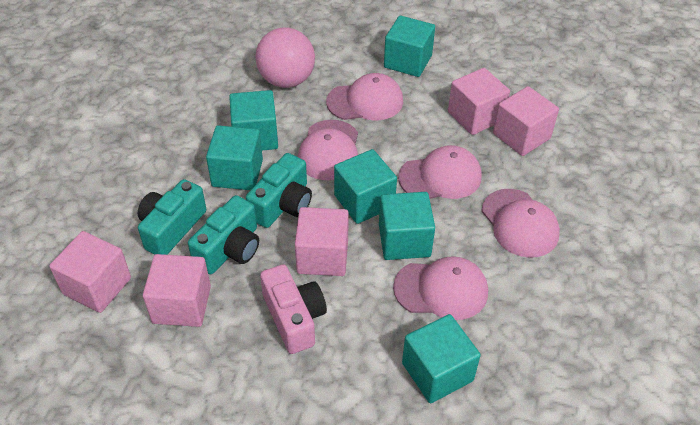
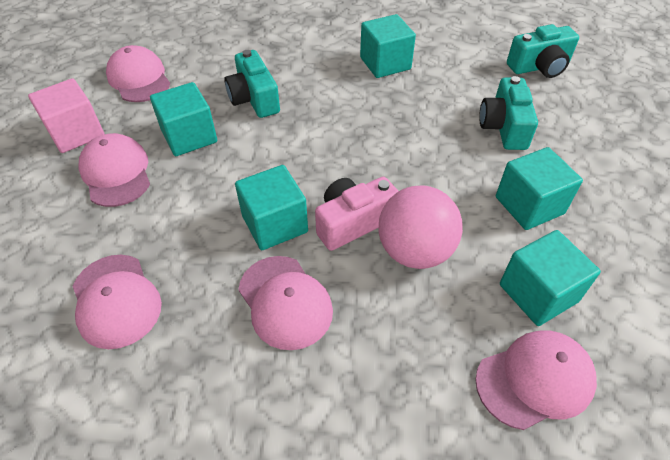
pink cube: 5 -> 1
turquoise cube: 6 -> 5

